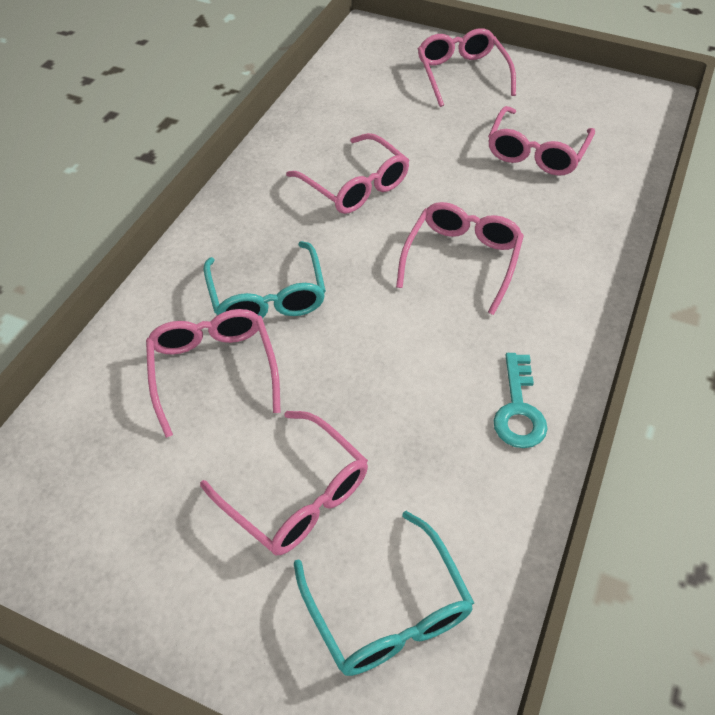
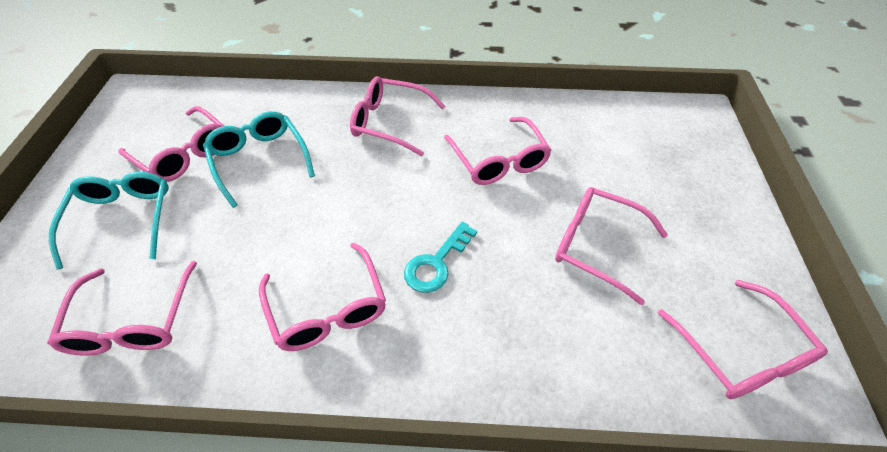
pink glasses: 6 -> 7

